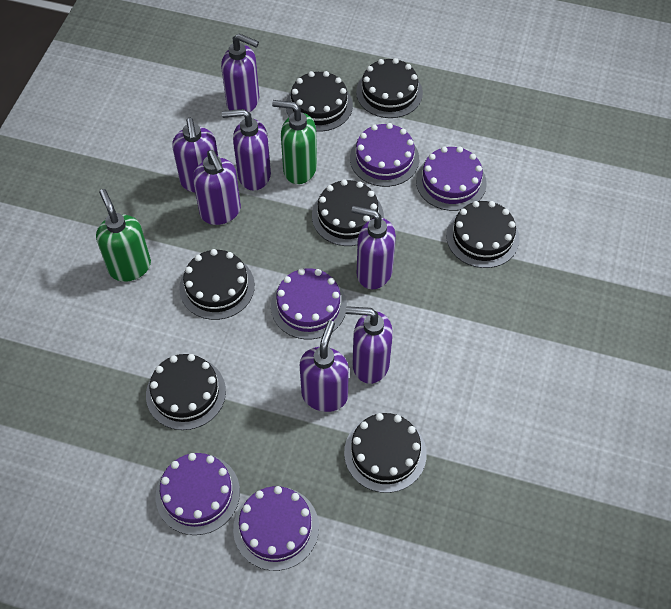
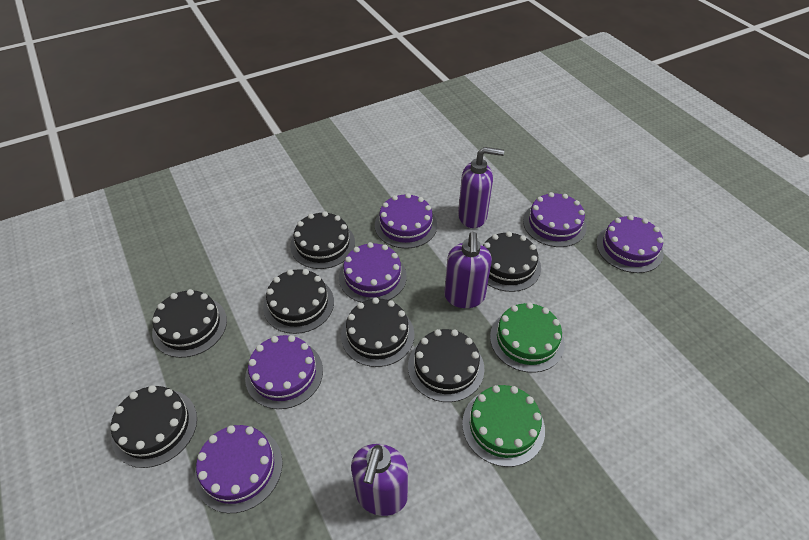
green cake: 0 -> 2
green soap dispenser: 2 -> 0
purple cake: 5 -> 6
purple soap dispenser: 7 -> 3

